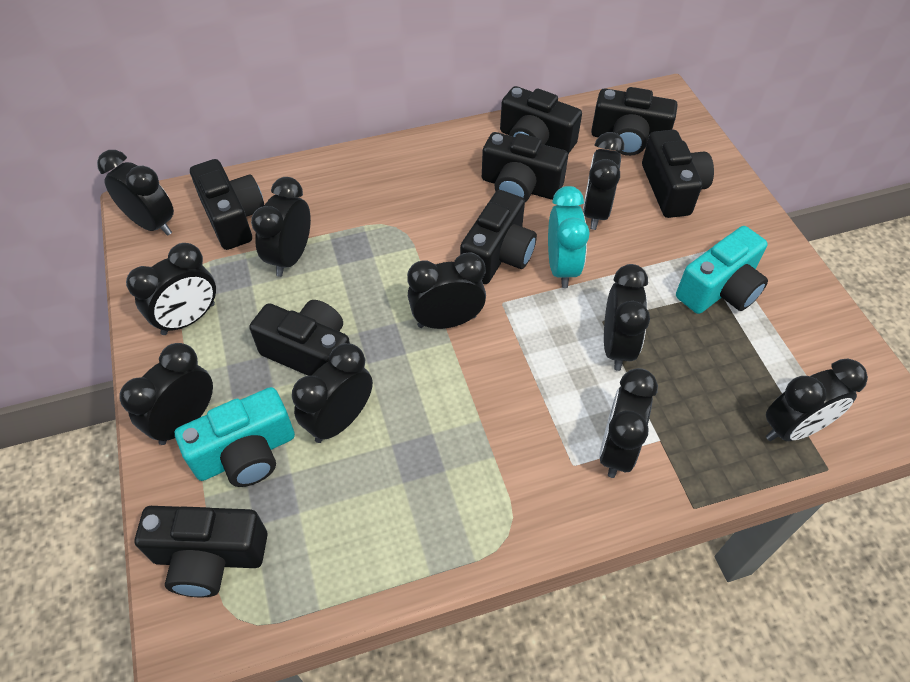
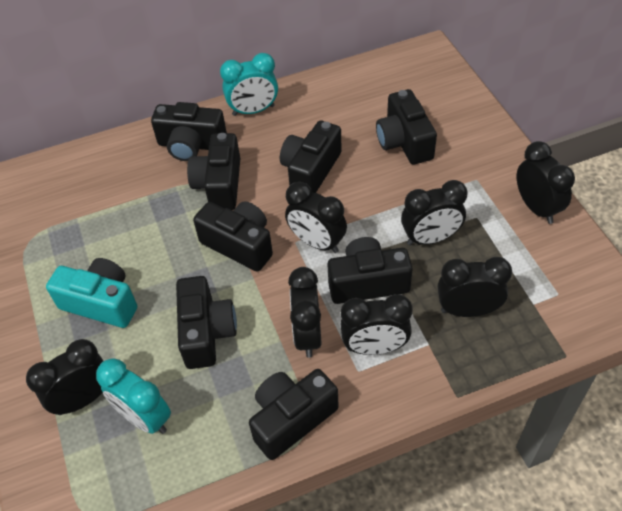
black clock: 10 -> 7
turquoise camera: 2 -> 1
turquoise clock: 1 -> 2

